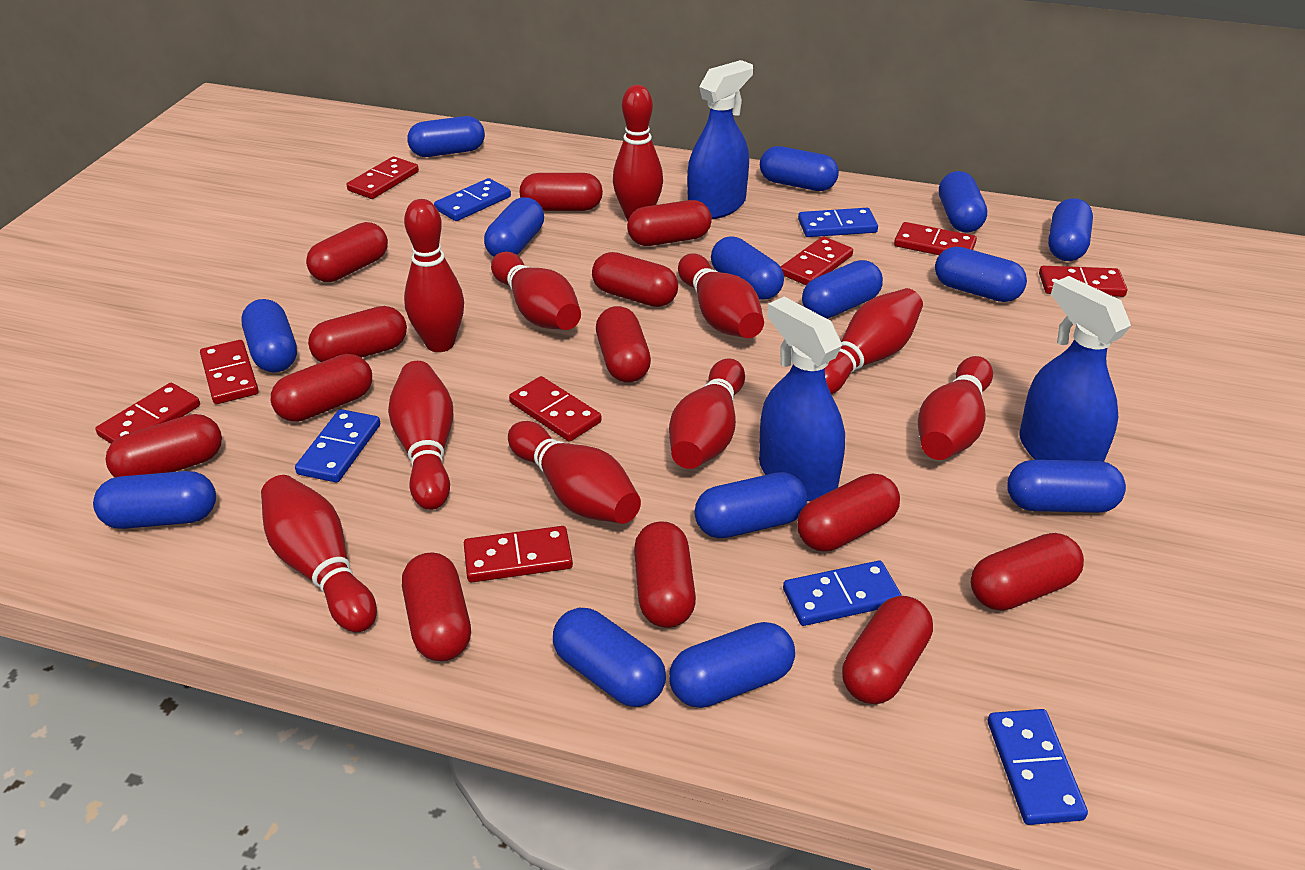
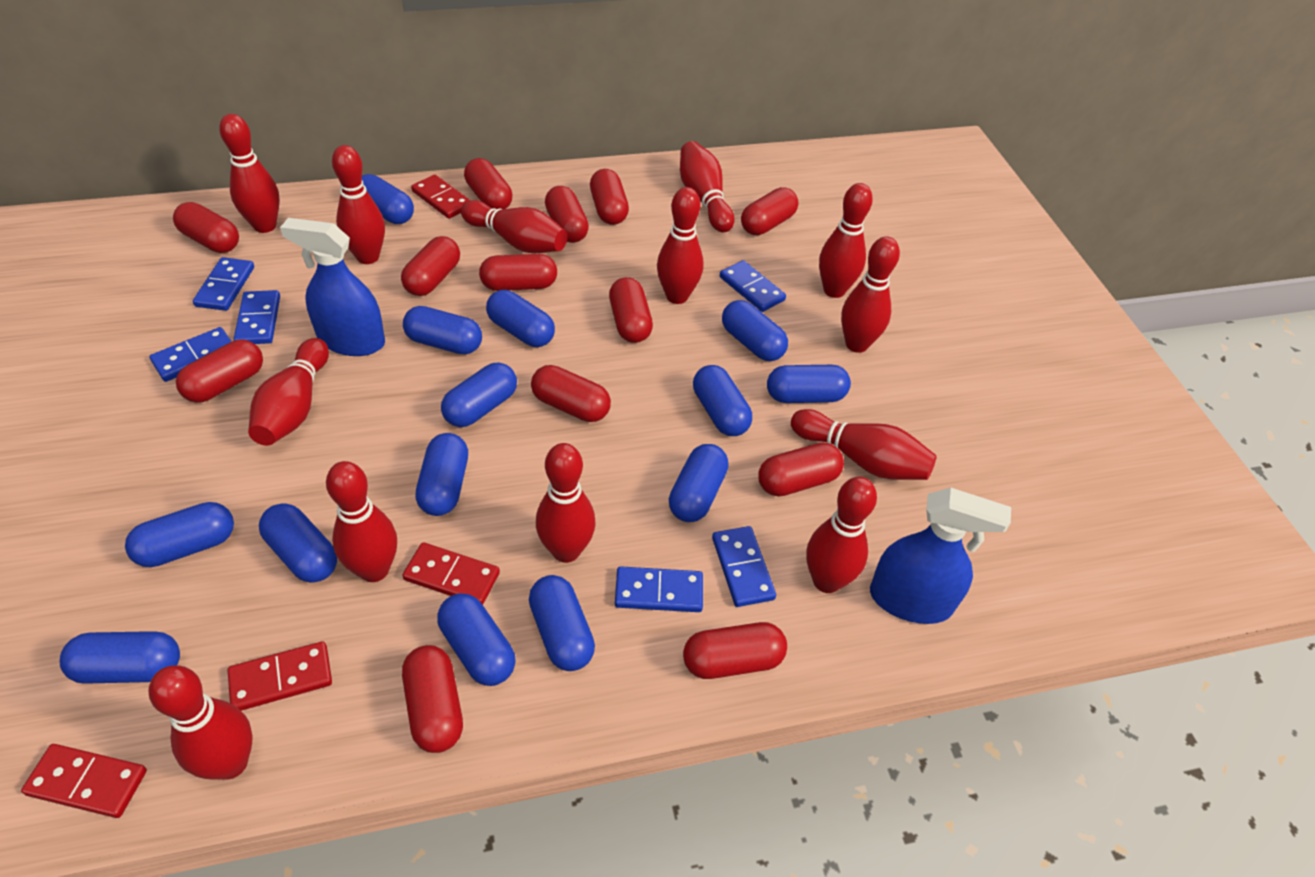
blue domino: 5 -> 6
blue spray bottle: 3 -> 2
red bowling pin: 10 -> 13
red domino: 8 -> 4

